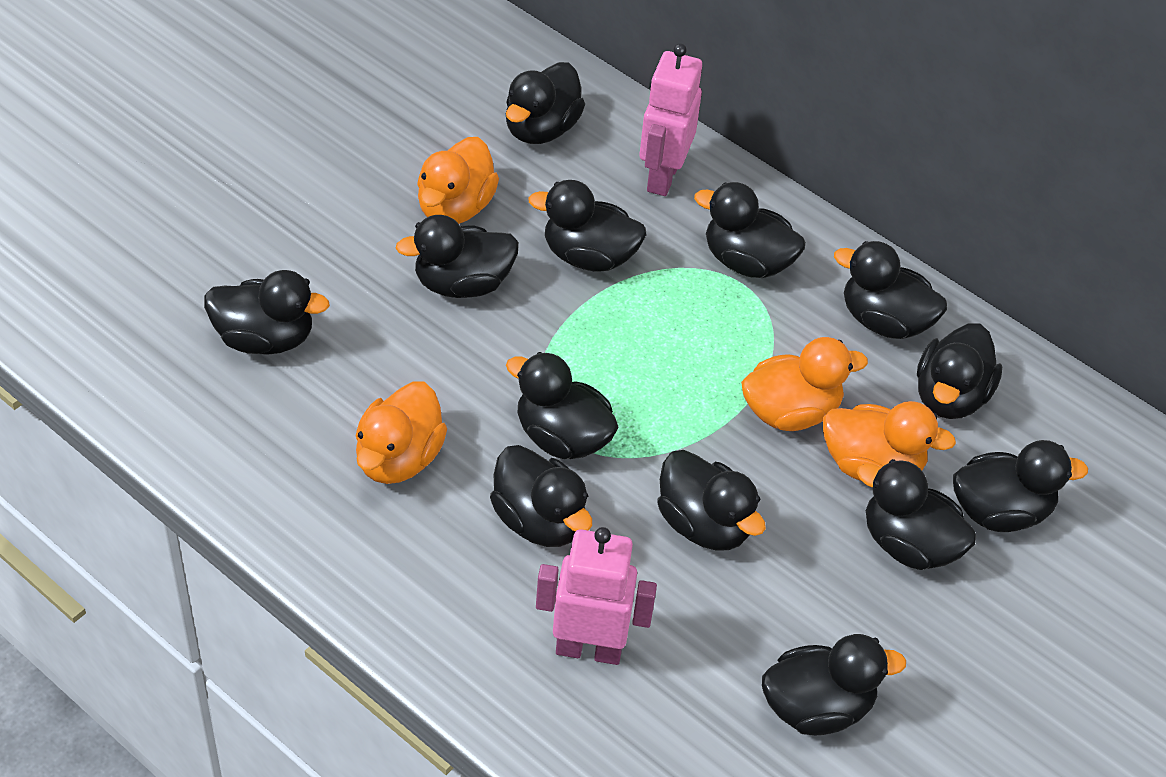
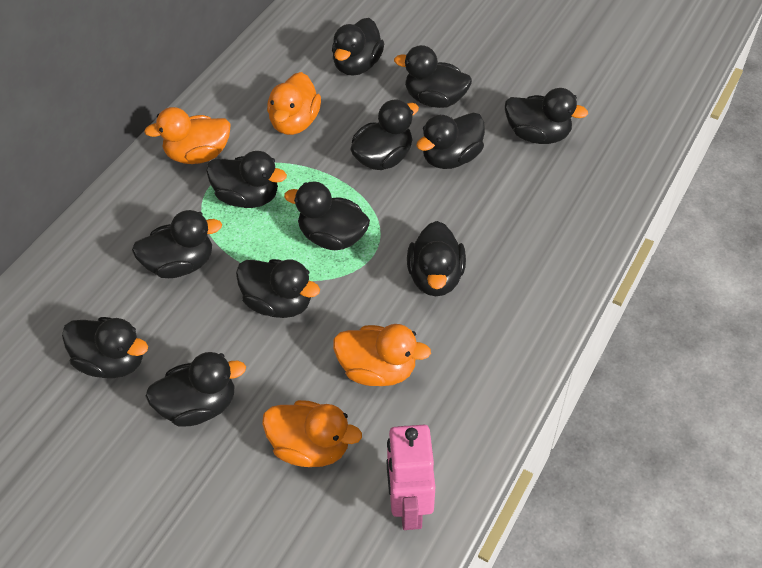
black duck: 13 -> 12
pink robot: 2 -> 1

